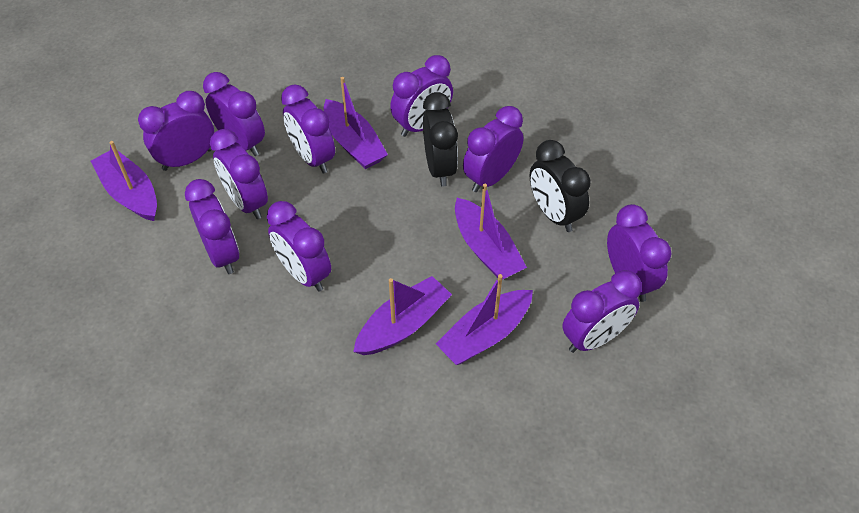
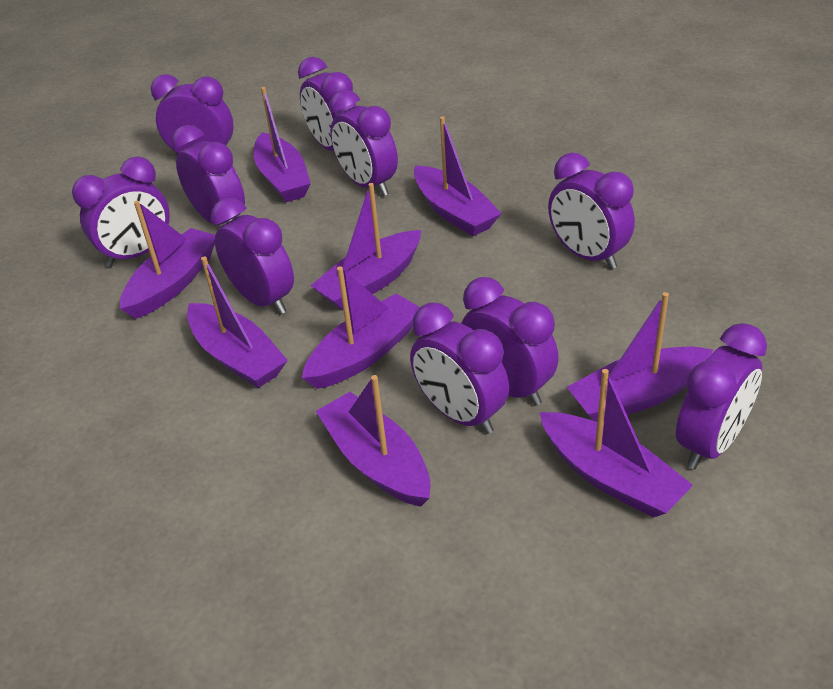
black clock: 2 -> 0
purple boat: 5 -> 9

